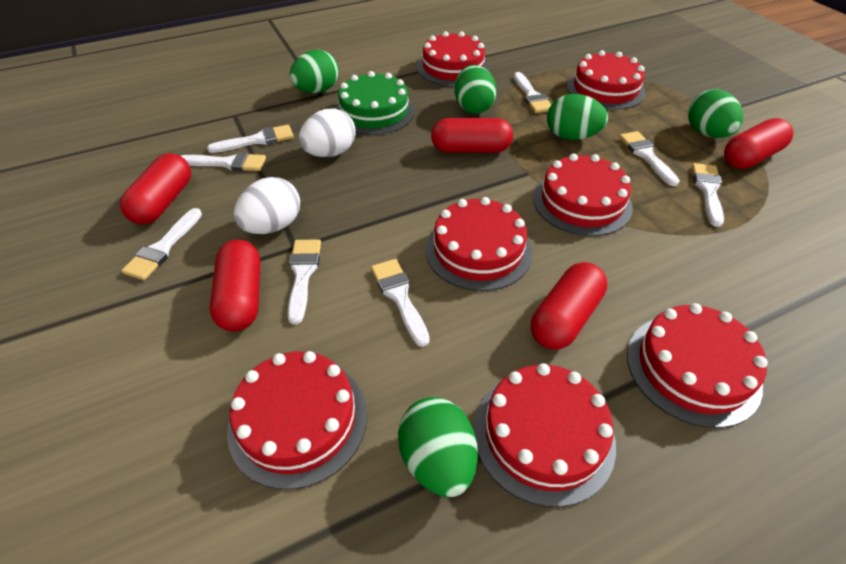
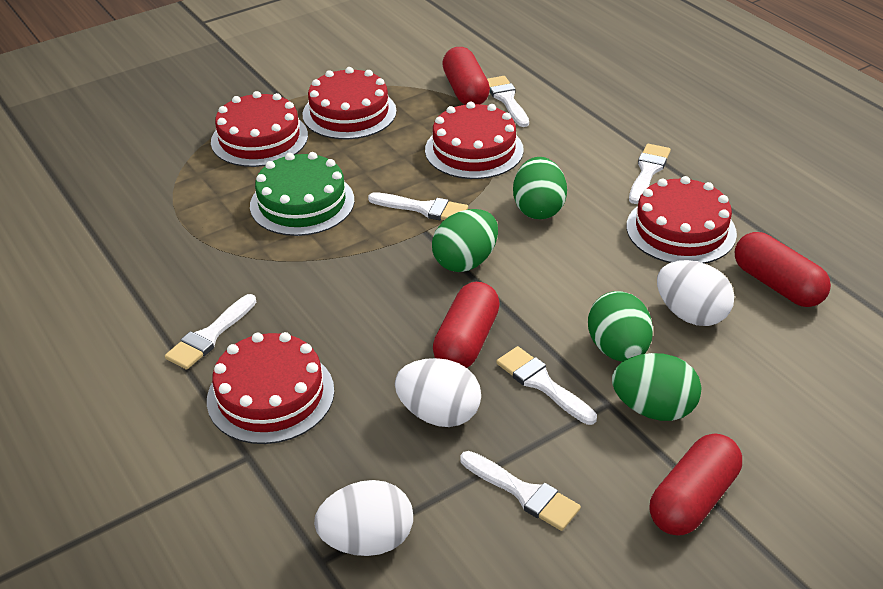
green egg: 5 -> 4
red cake: 7 -> 5
red capsule: 5 -> 4
white brush: 8 -> 6
white egg: 2 -> 3

